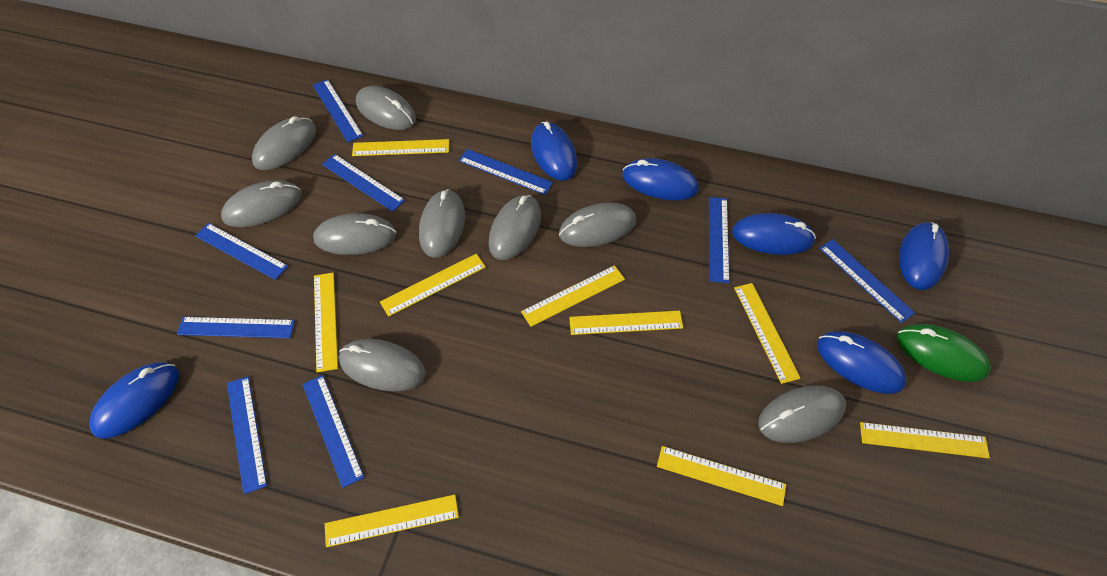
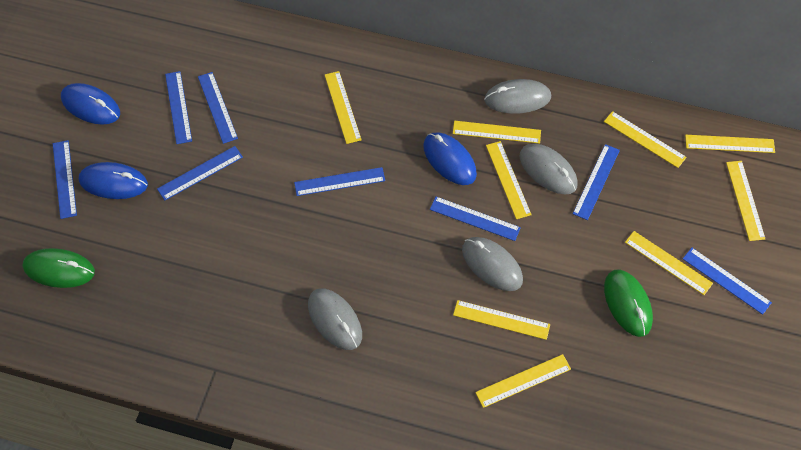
blue mouse: 6 -> 3
blue ruler: 9 -> 8
green mouse: 1 -> 2
grey mouse: 9 -> 4

